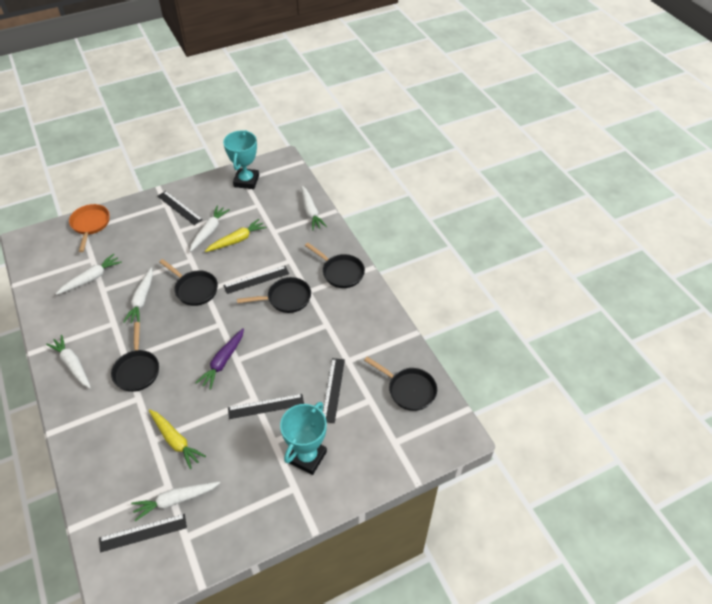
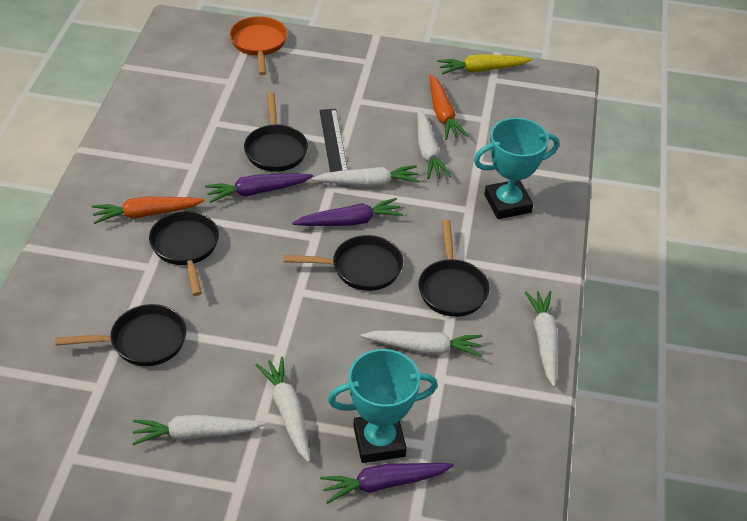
black ruler: 5 -> 1
orange carrot: 0 -> 2
purple carrot: 1 -> 3
yellow carrot: 2 -> 1

